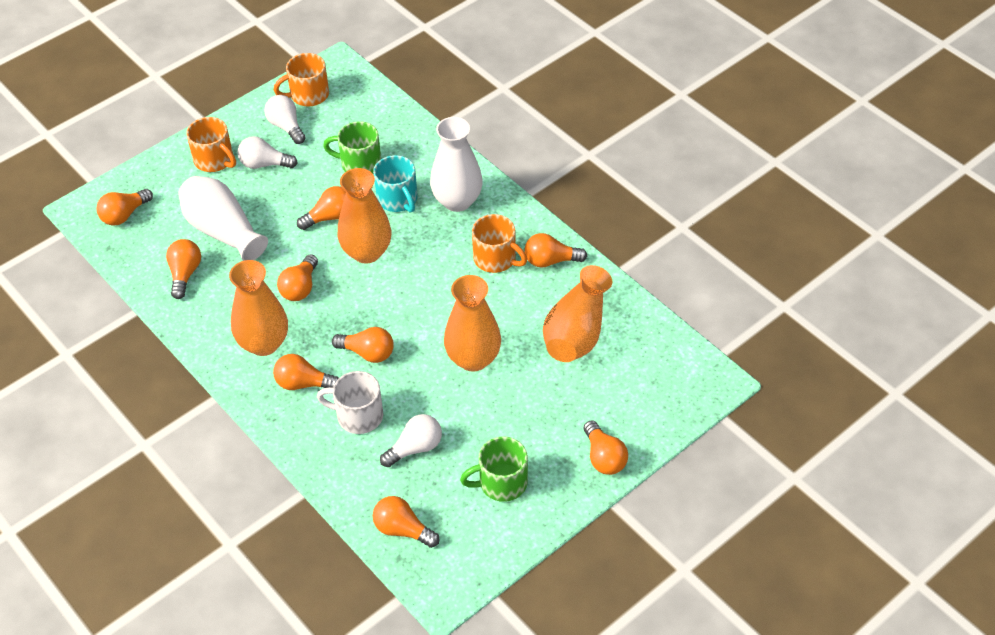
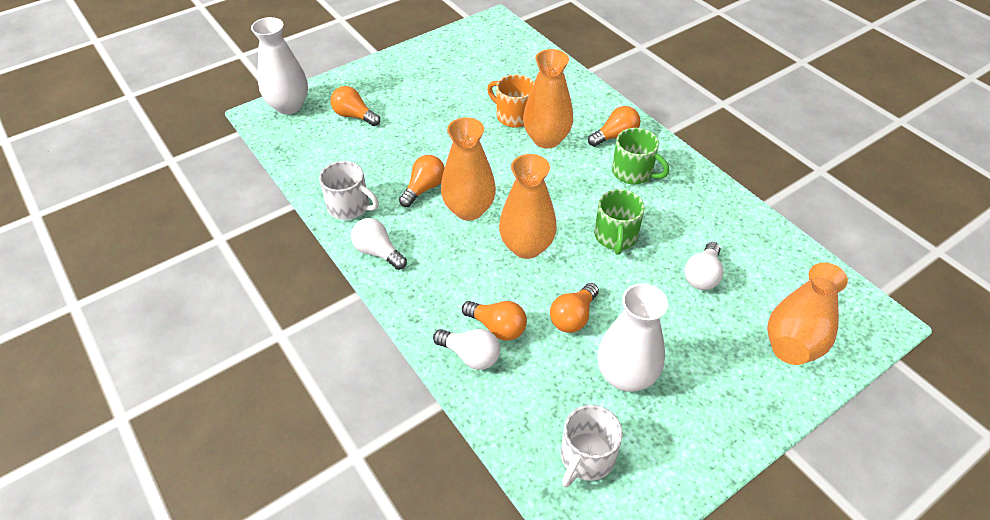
orange light bulb: 9 -> 5
orange mug: 3 -> 1
turquoise mug: 1 -> 0
white mug: 1 -> 2

